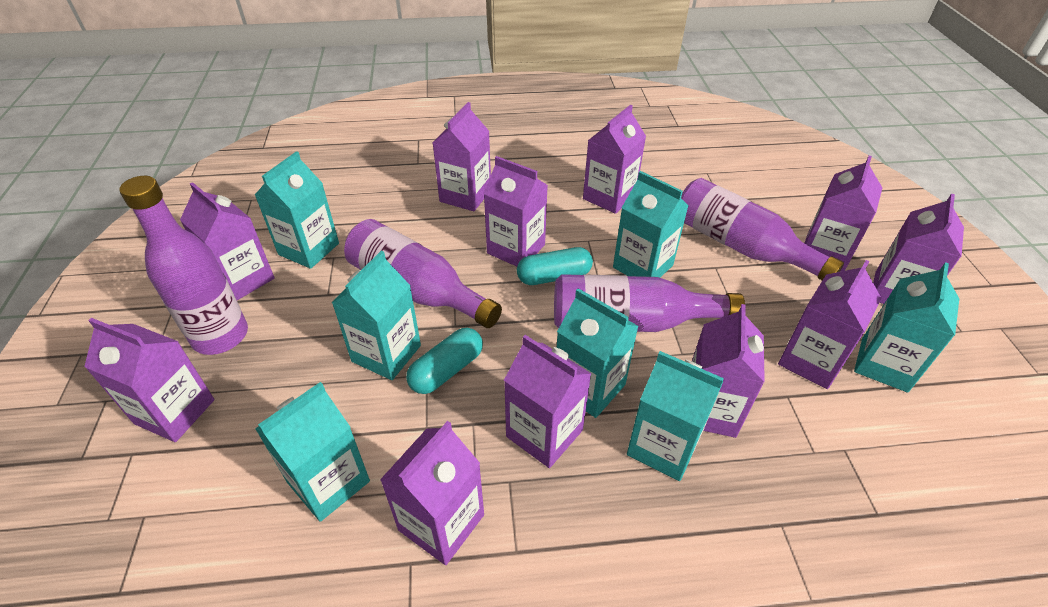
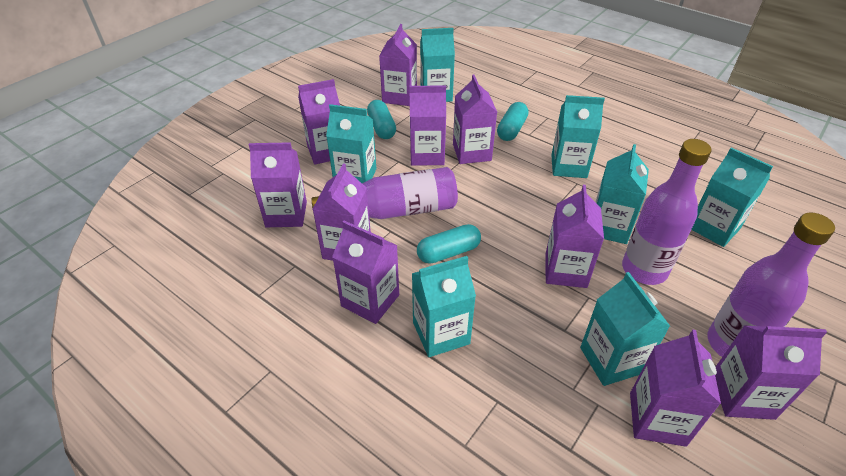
purple bottle: 4 -> 3
purple carton: 11 -> 10
turquoise capsule: 2 -> 3

